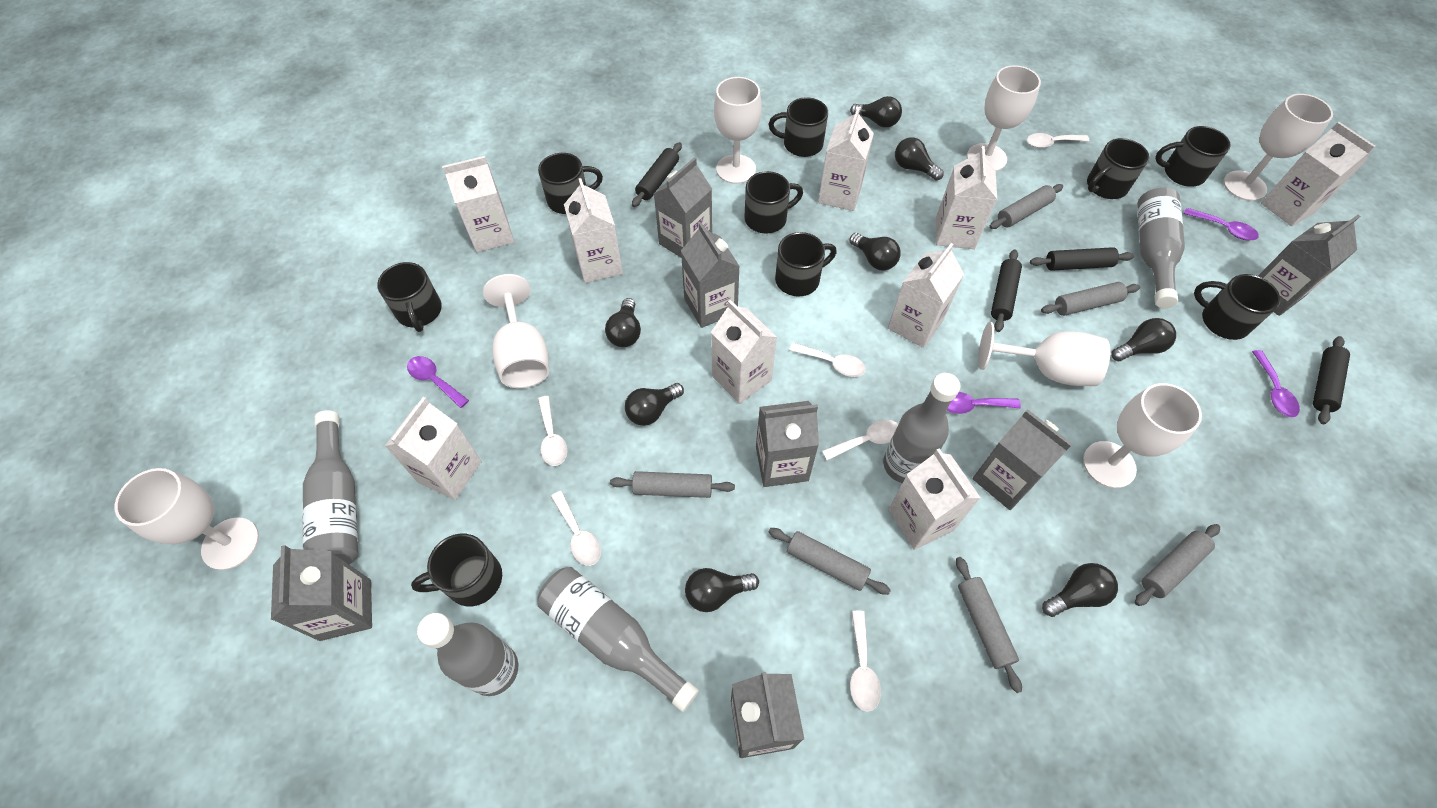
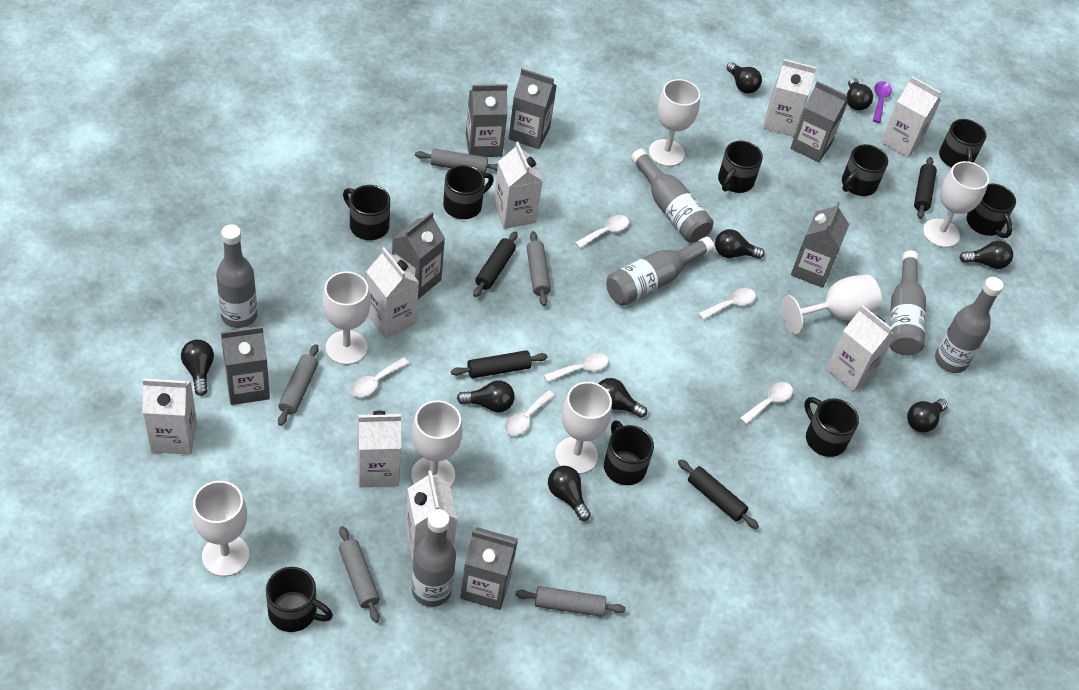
black light bulb: 8 -> 9
grey bottle: 5 -> 6
grey rolling pin: 6 -> 5
purple spoon: 4 -> 1
white carton: 9 -> 8

